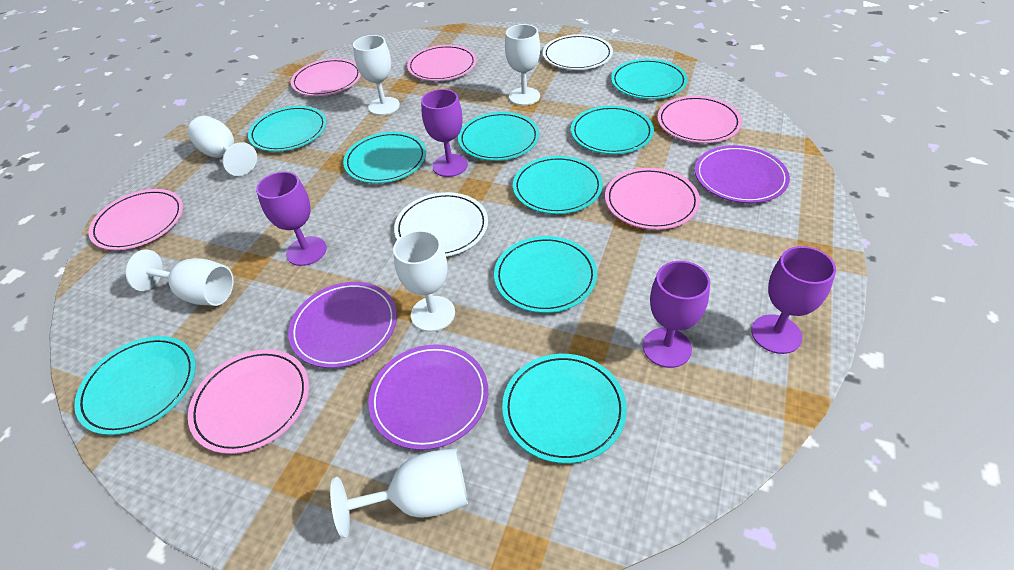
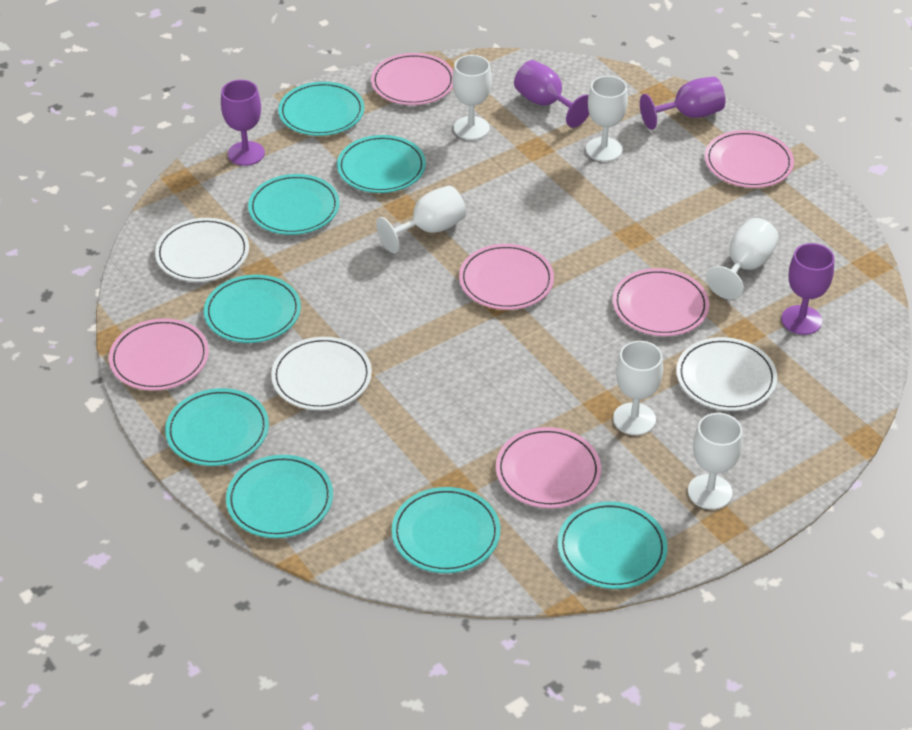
purple plate: 3 -> 0
turquoise plate: 9 -> 8
white plate: 2 -> 3

